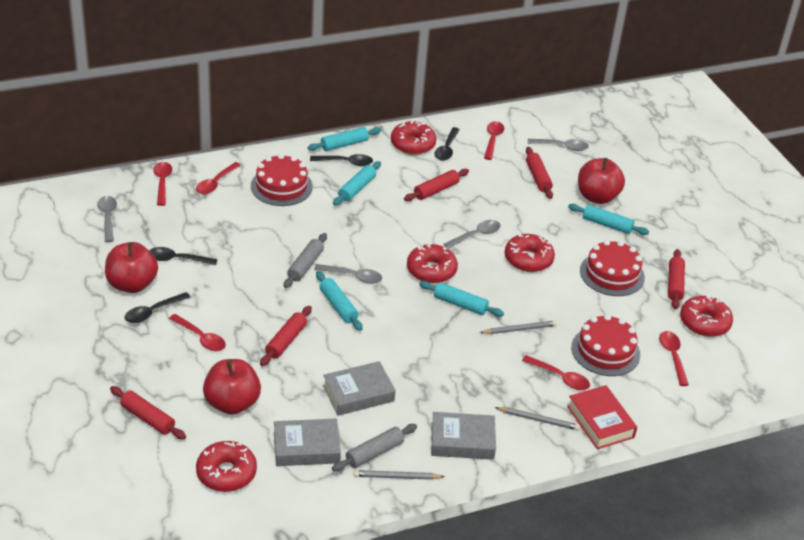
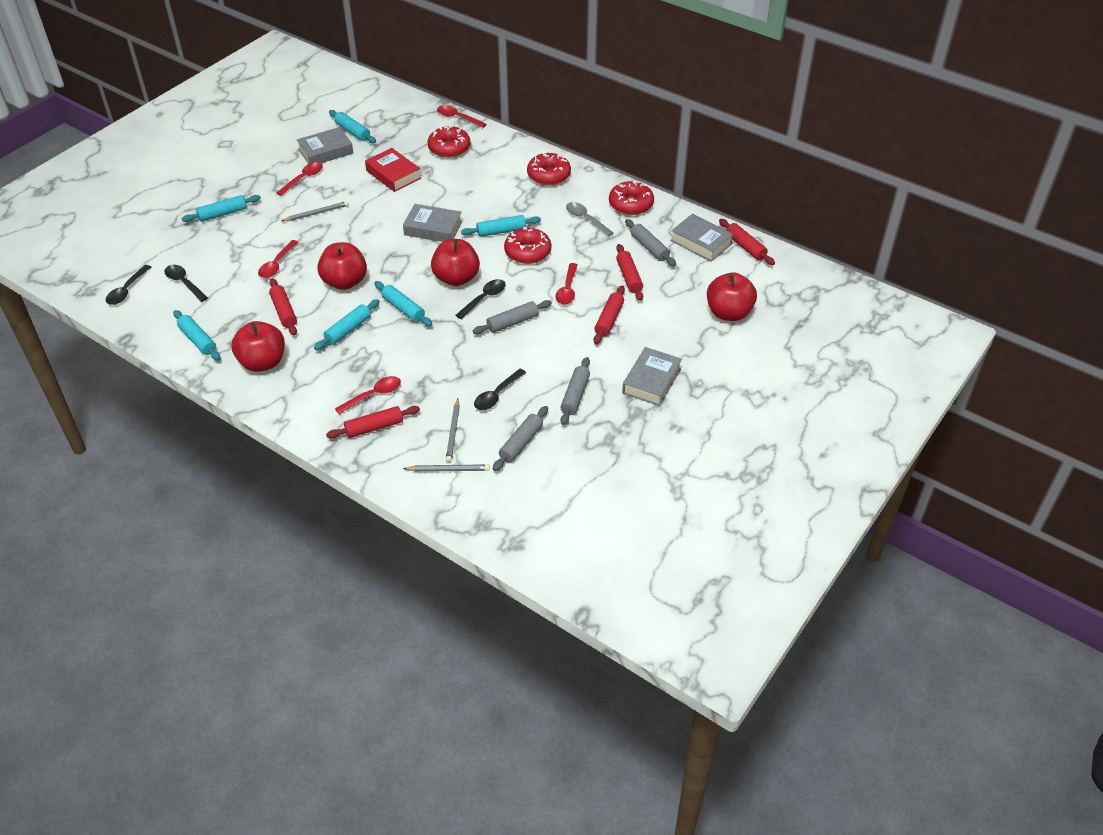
grey book: 3 -> 4
grey rolling pin: 2 -> 4
grey spoon: 4 -> 1
red apple: 3 -> 4
red cake: 3 -> 0
red donut: 5 -> 4
red spoon: 6 -> 5
turquoise rolling pin: 5 -> 6

